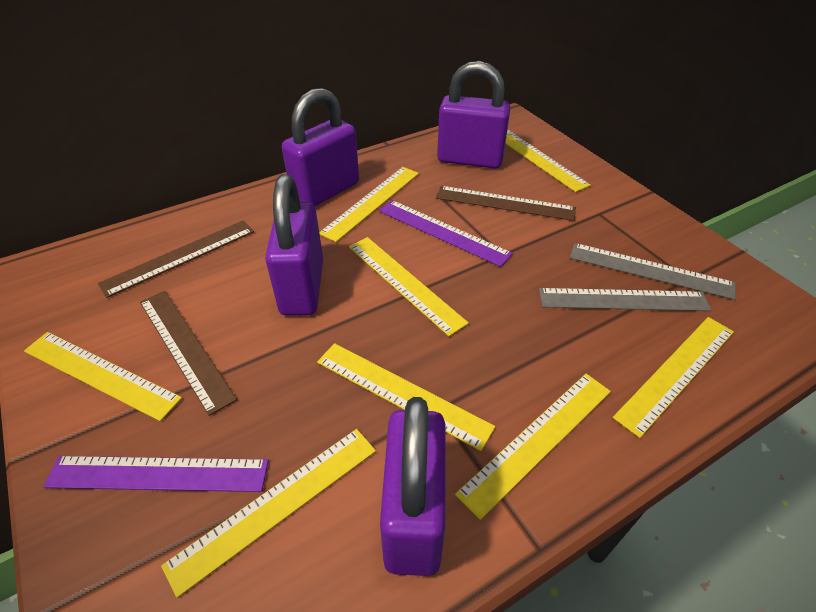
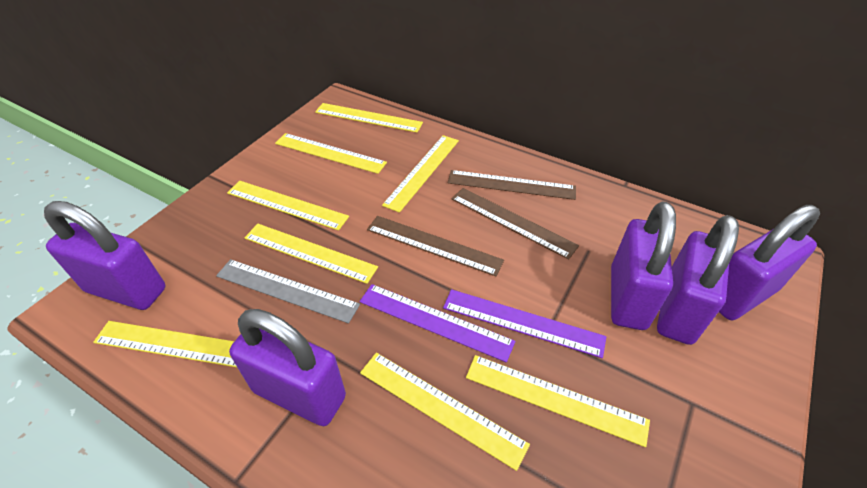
grey ruler: 2 -> 1
purple padlock: 4 -> 5

